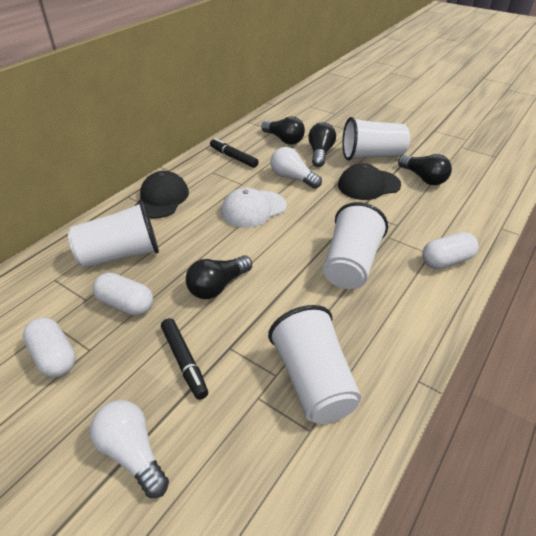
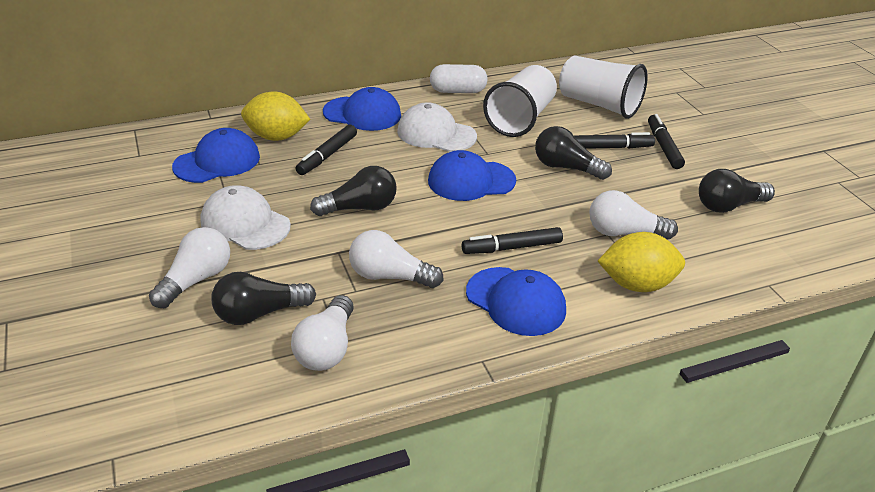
black cap: 2 -> 0
black marker: 2 -> 4
blue cap: 0 -> 4
white cap: 1 -> 2
white capsule: 3 -> 1
white cup: 4 -> 2
white light bulb: 2 -> 4
yellow lemon: 0 -> 2

